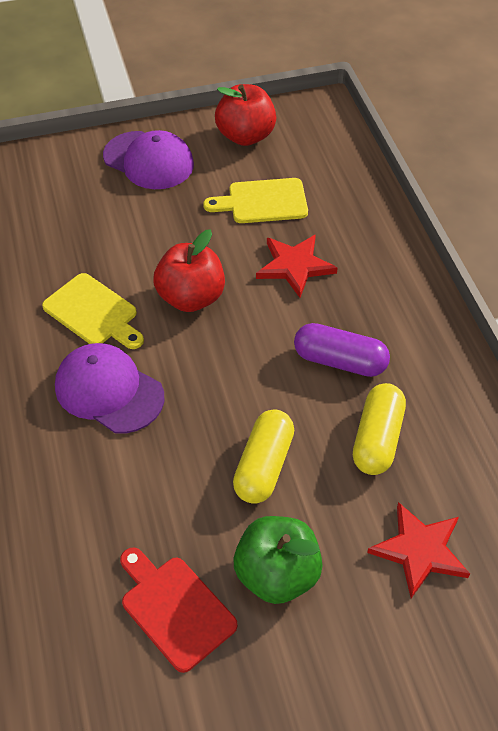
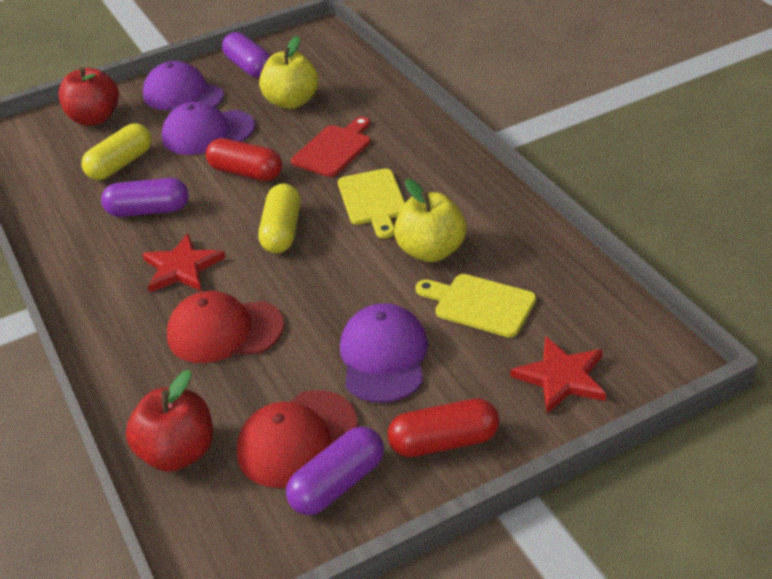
green apple: 1 -> 0
purple cap: 2 -> 3
purple capsule: 1 -> 3
red cap: 0 -> 2
red capsule: 0 -> 2
yellow apple: 0 -> 2

